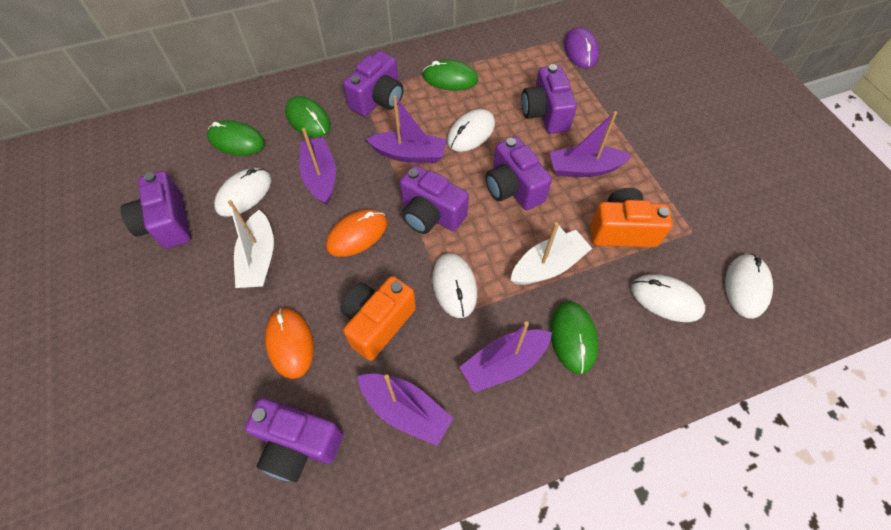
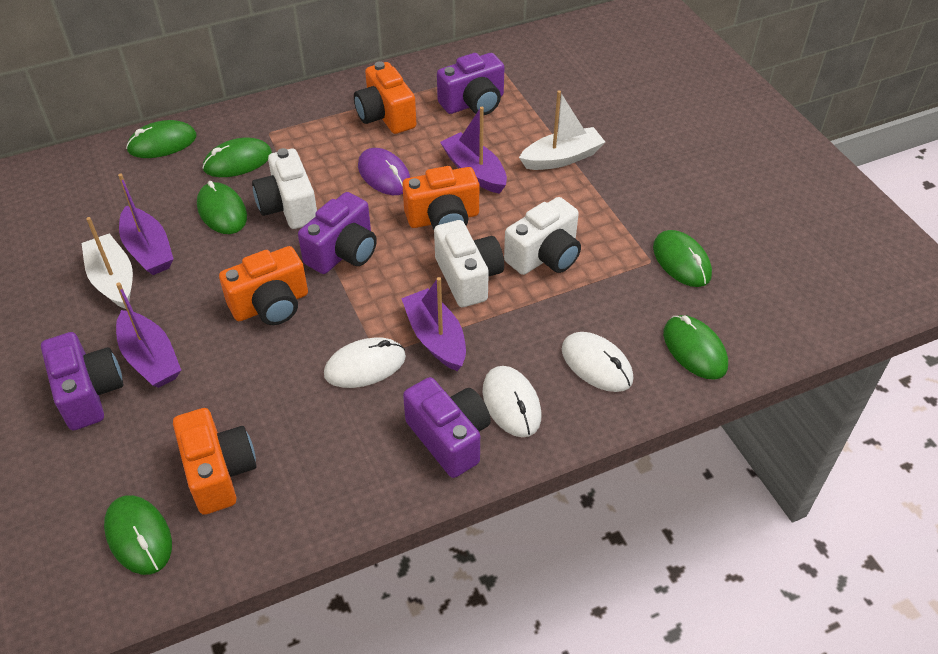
green mouse: 4 -> 6
orange camera: 2 -> 4
orange mouse: 2 -> 0
purple boat: 5 -> 4
purple camera: 6 -> 4
white camera: 0 -> 3
white mouse: 5 -> 3

